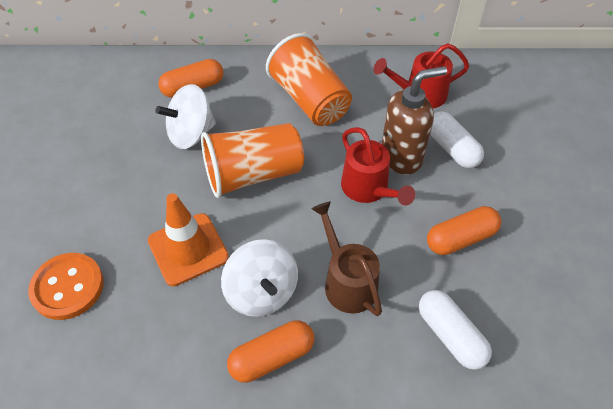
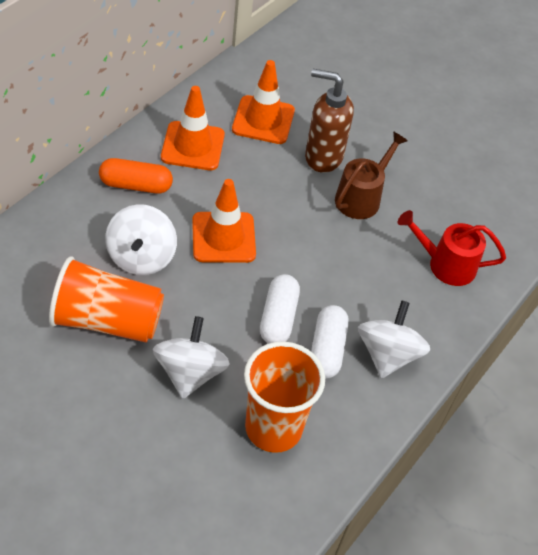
orange button: 1 -> 0
orange capsule: 3 -> 1
orange traffic cone: 1 -> 3
red watering can: 2 -> 1
white spinning top: 2 -> 3

